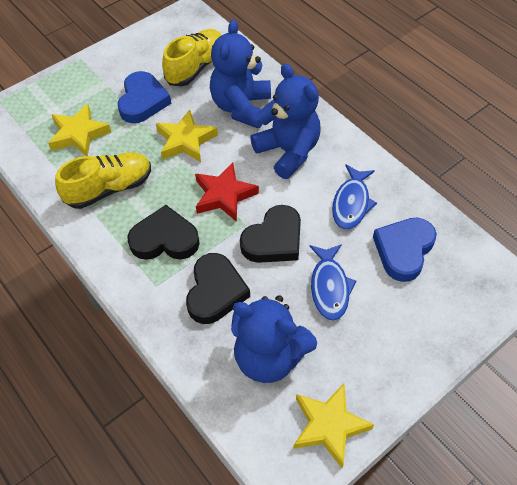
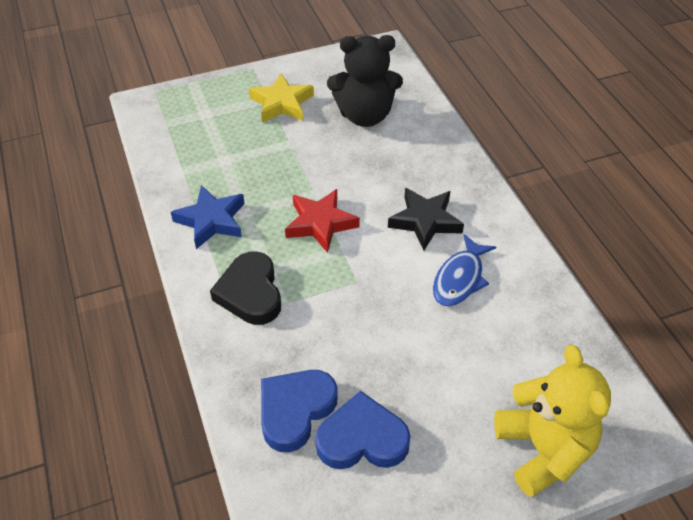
black heart: 3 -> 1
black star: 0 -> 1
black teddy bear: 0 -> 1
blue fish: 2 -> 1
blue star: 0 -> 1
blue teddy bear: 3 -> 0
yellow shoe: 2 -> 0
yellow star: 3 -> 1
yellow teddy bear: 0 -> 1

